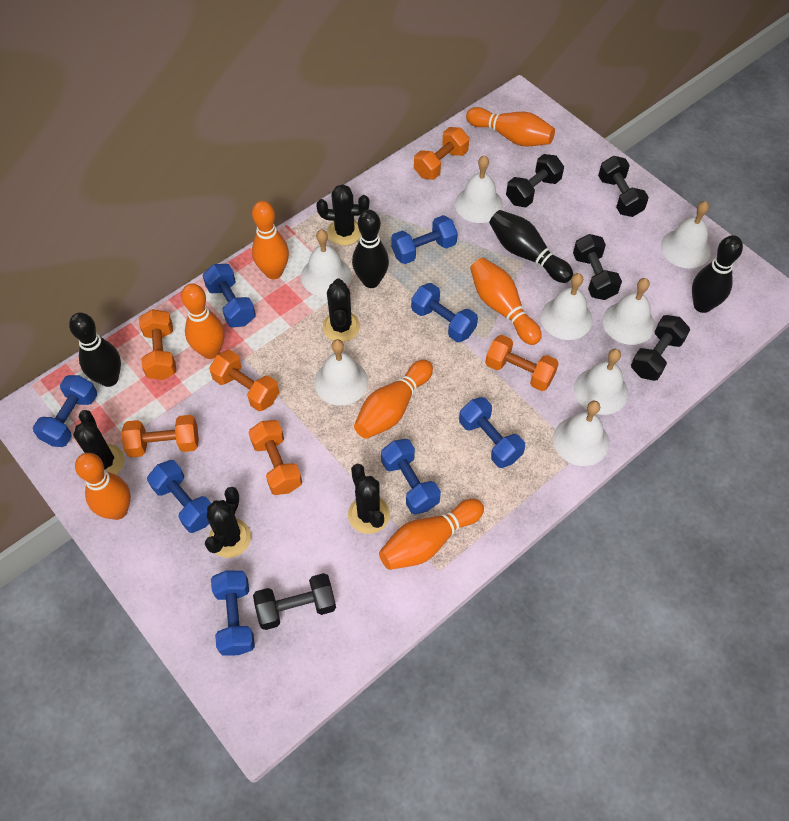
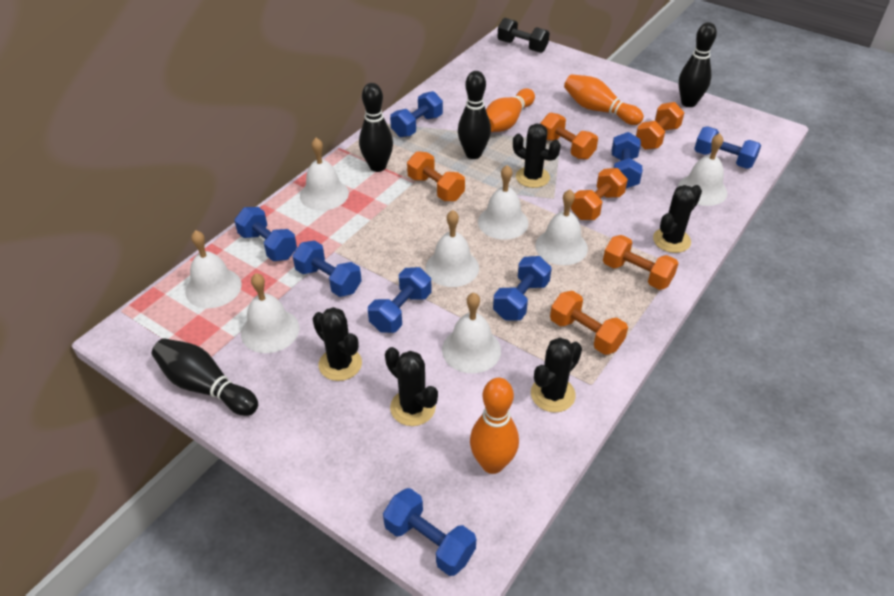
black dumbbell: 5 -> 1
orange bowling pin: 7 -> 3

